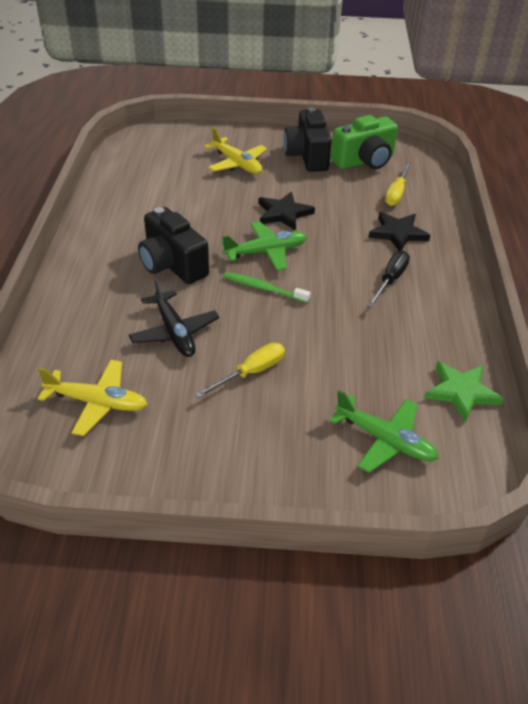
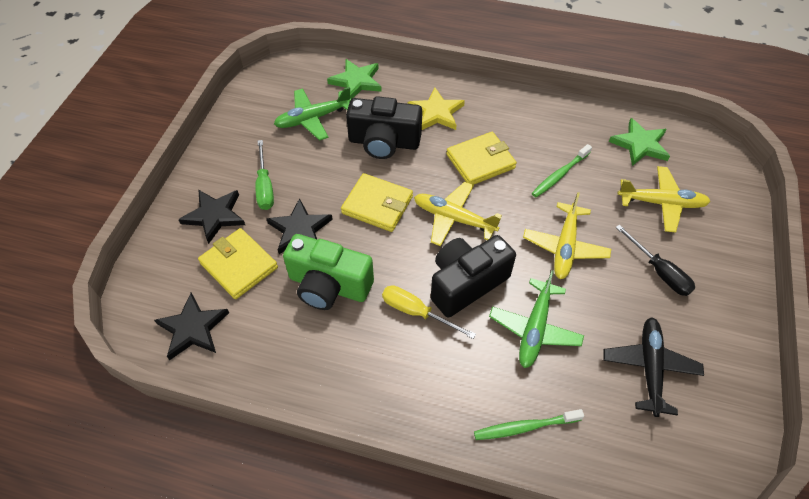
black star: 2 -> 3
green screwdriver: 0 -> 1
green star: 1 -> 2
green toothbrush: 1 -> 2
yellow plane: 2 -> 3
yellow screwdriver: 2 -> 1
yellow star: 0 -> 1
yellow wallet: 0 -> 3

